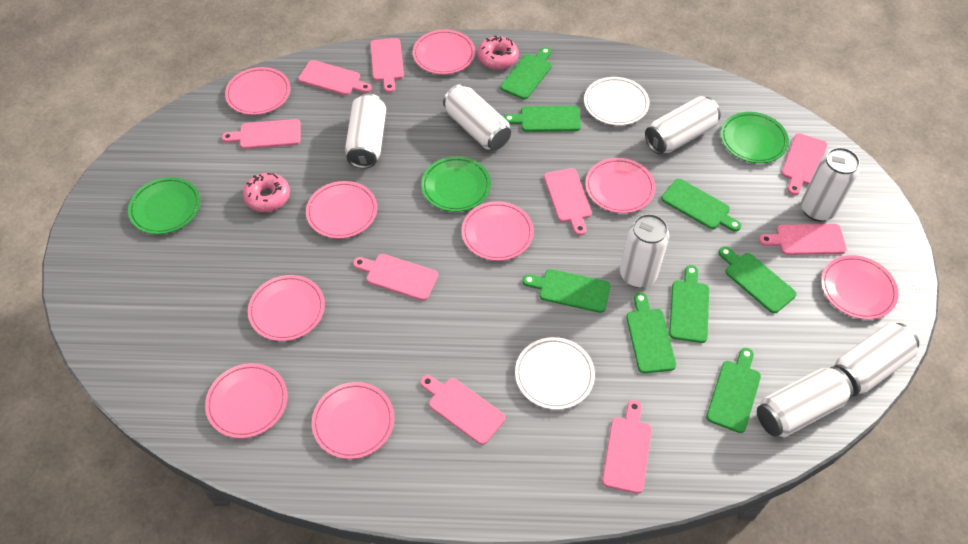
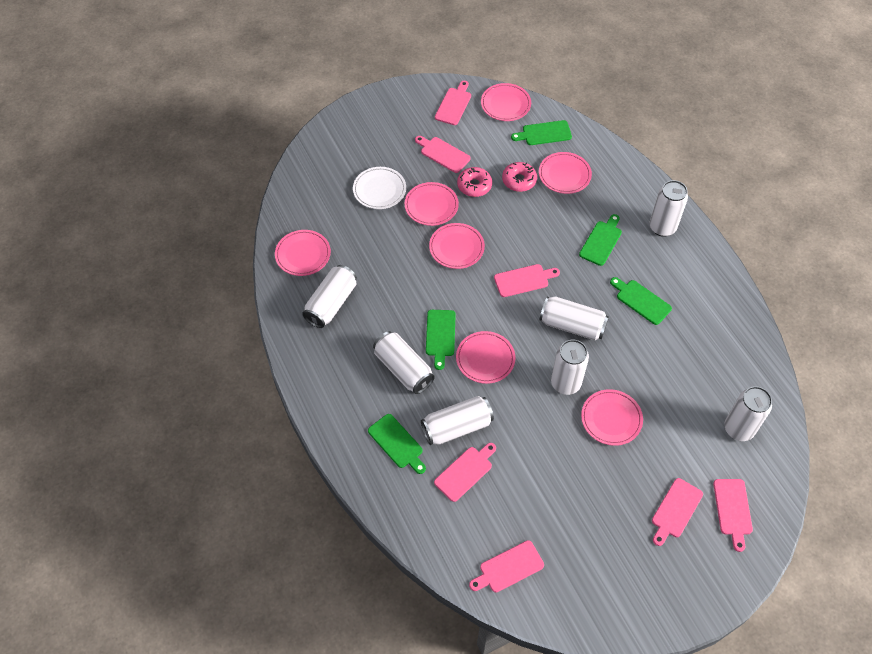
green cutting board: 8 -> 5
green plate: 3 -> 0
pink cutting board: 9 -> 7
pink plate: 9 -> 7
white plate: 2 -> 1

